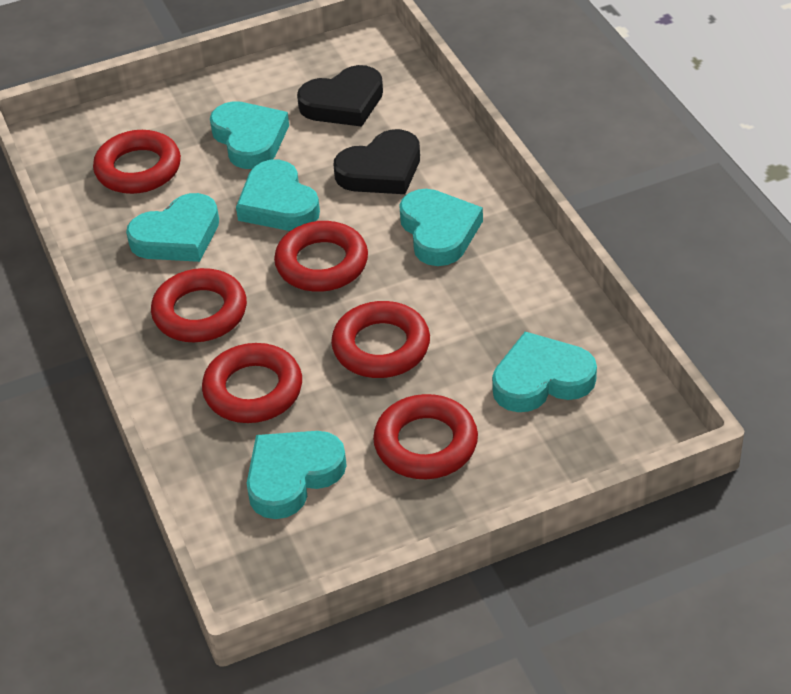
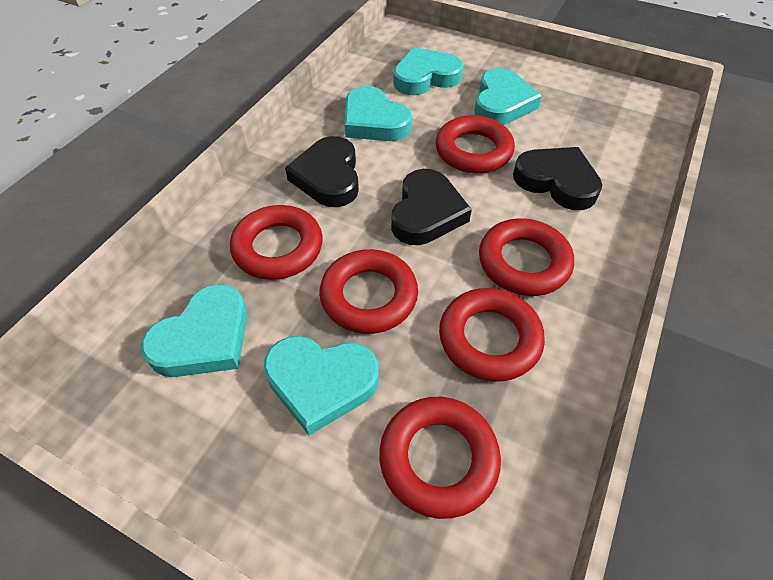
black heart: 2 -> 3
turquoise heart: 6 -> 5

